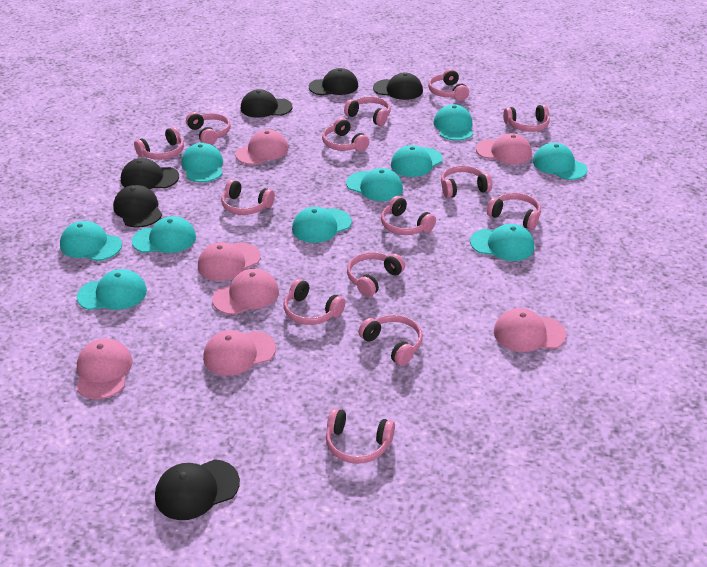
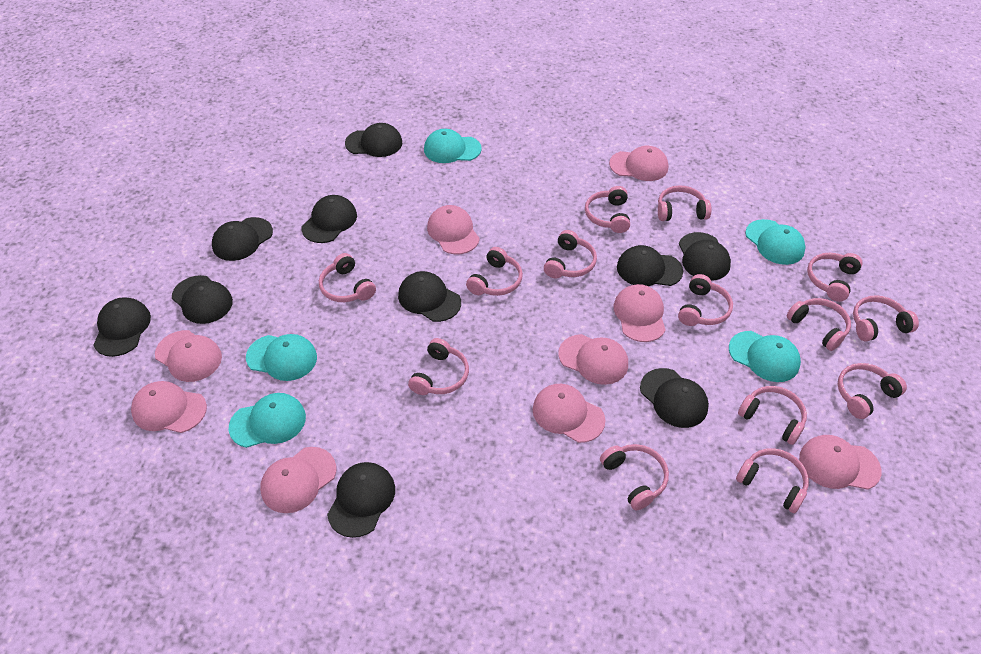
black cap: 6 -> 10
pink cap: 7 -> 9
turquoise cap: 10 -> 5

